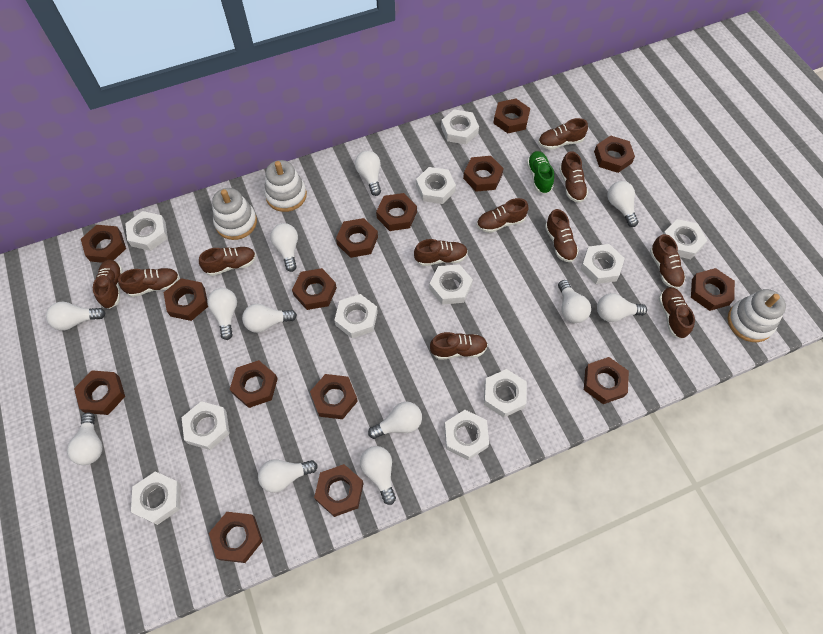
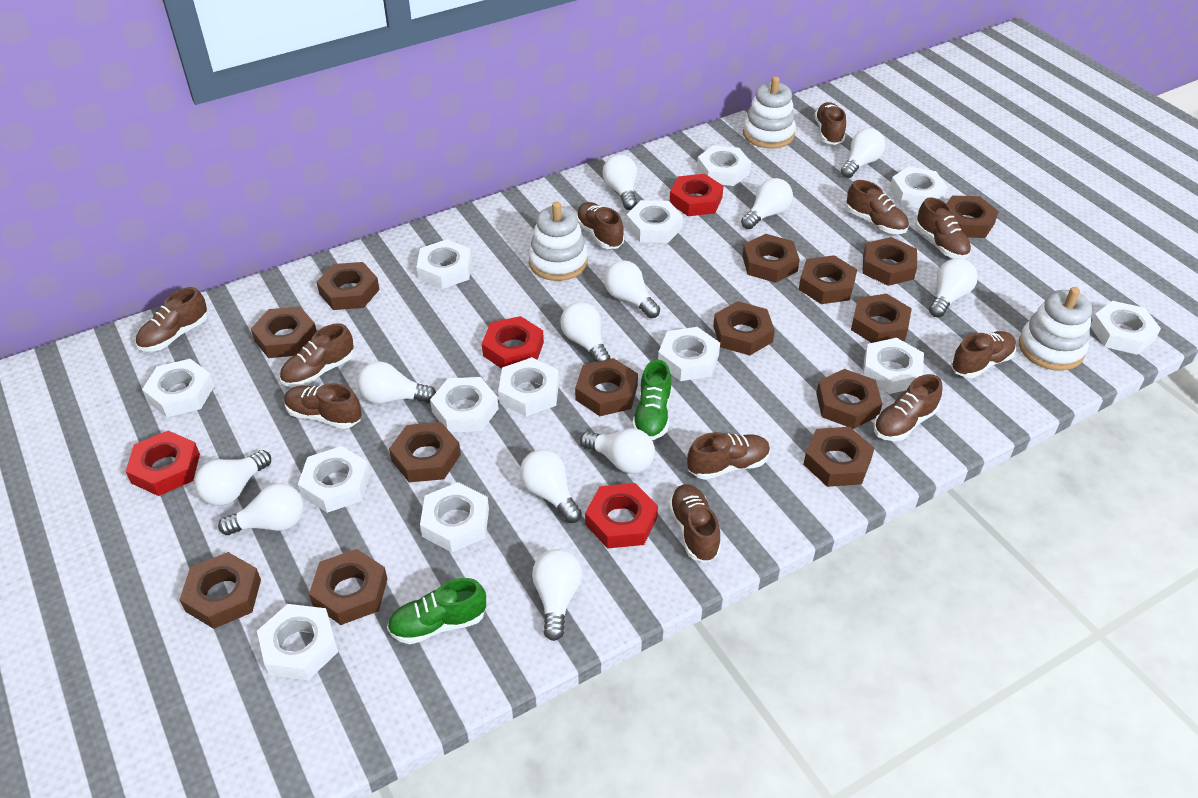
brown nut: 15 -> 14
green shoe: 1 -> 2
red nut: 0 -> 4
white nut: 11 -> 13

